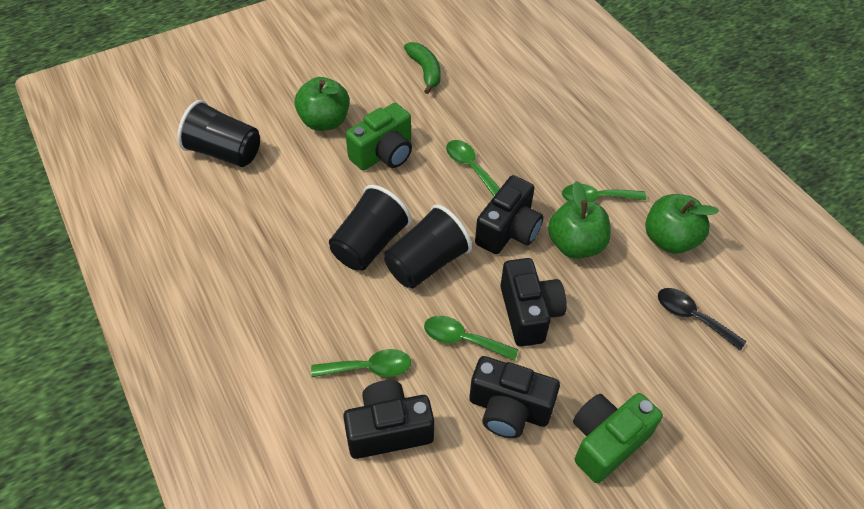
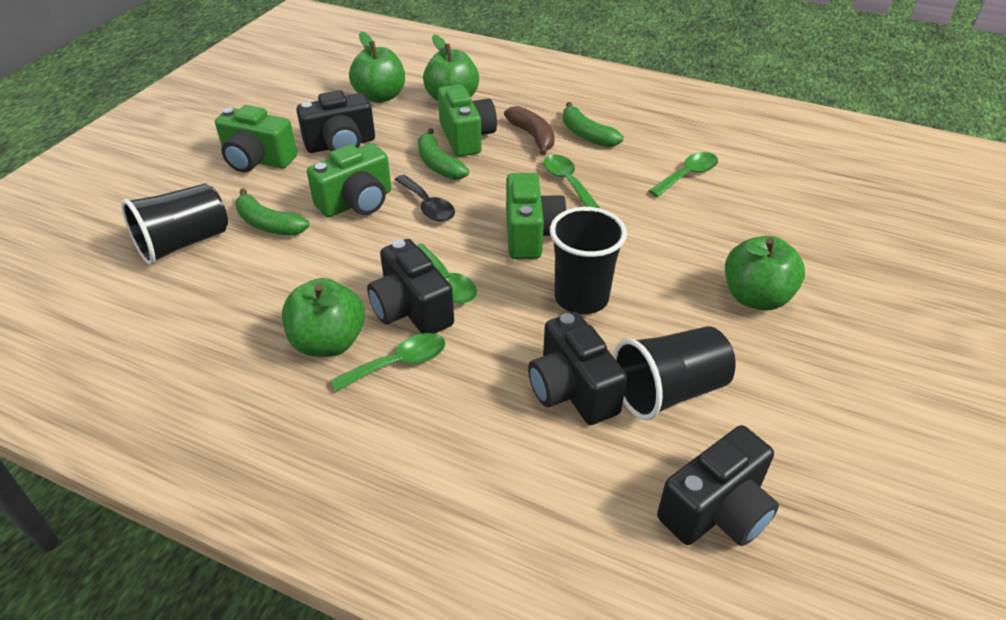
brown banana: 0 -> 1
green apple: 3 -> 4
green banana: 1 -> 3
green camera: 2 -> 4

